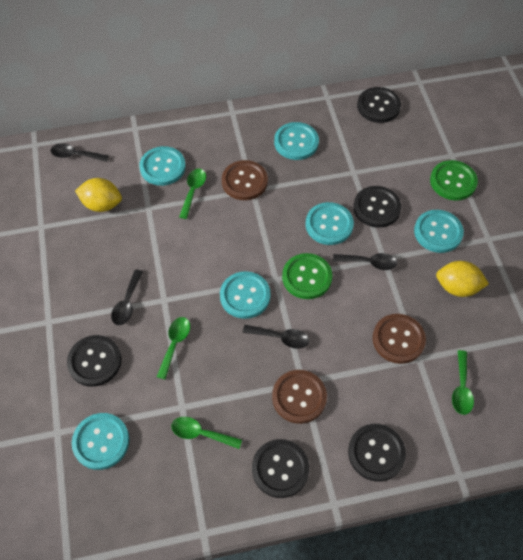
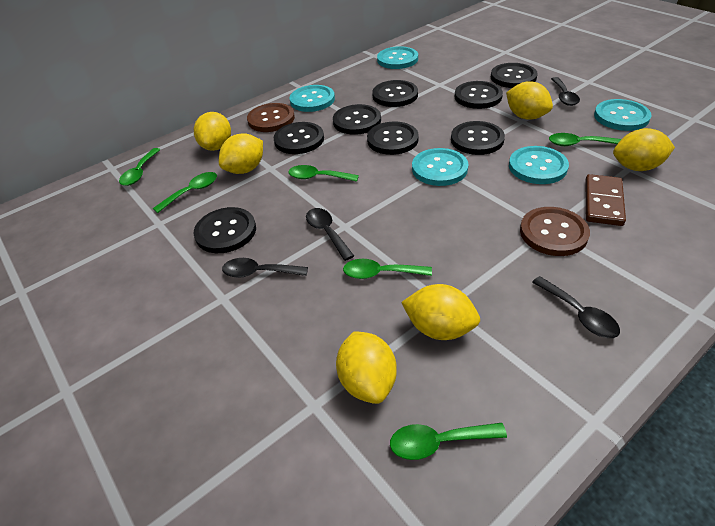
black button: 5 -> 8
brown button: 3 -> 2
brown domino: 0 -> 1
green button: 2 -> 0
green spoon: 4 -> 6
turquoise button: 6 -> 5
yellow lemon: 2 -> 6

